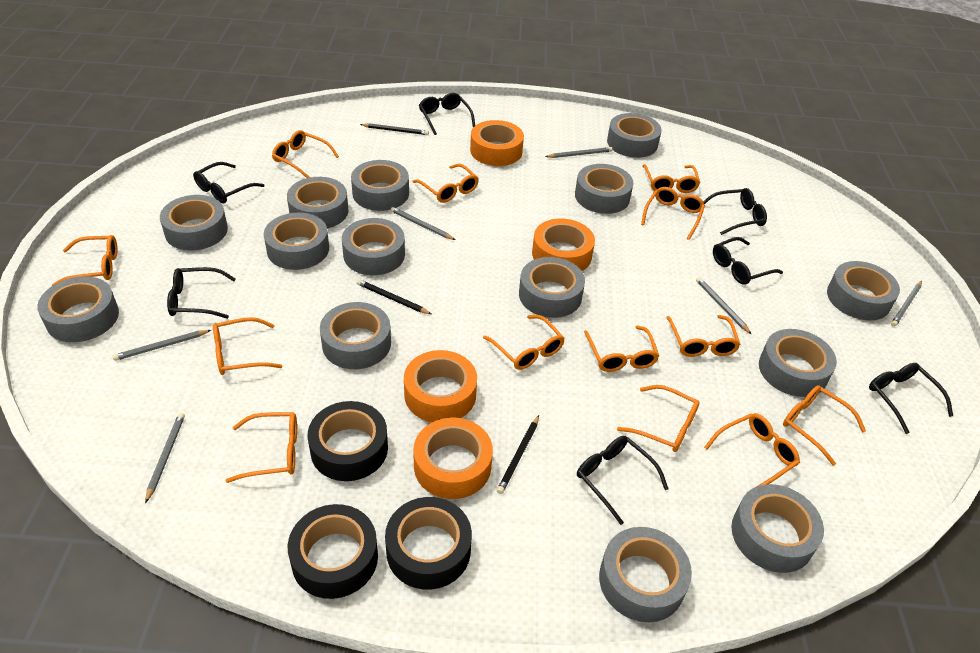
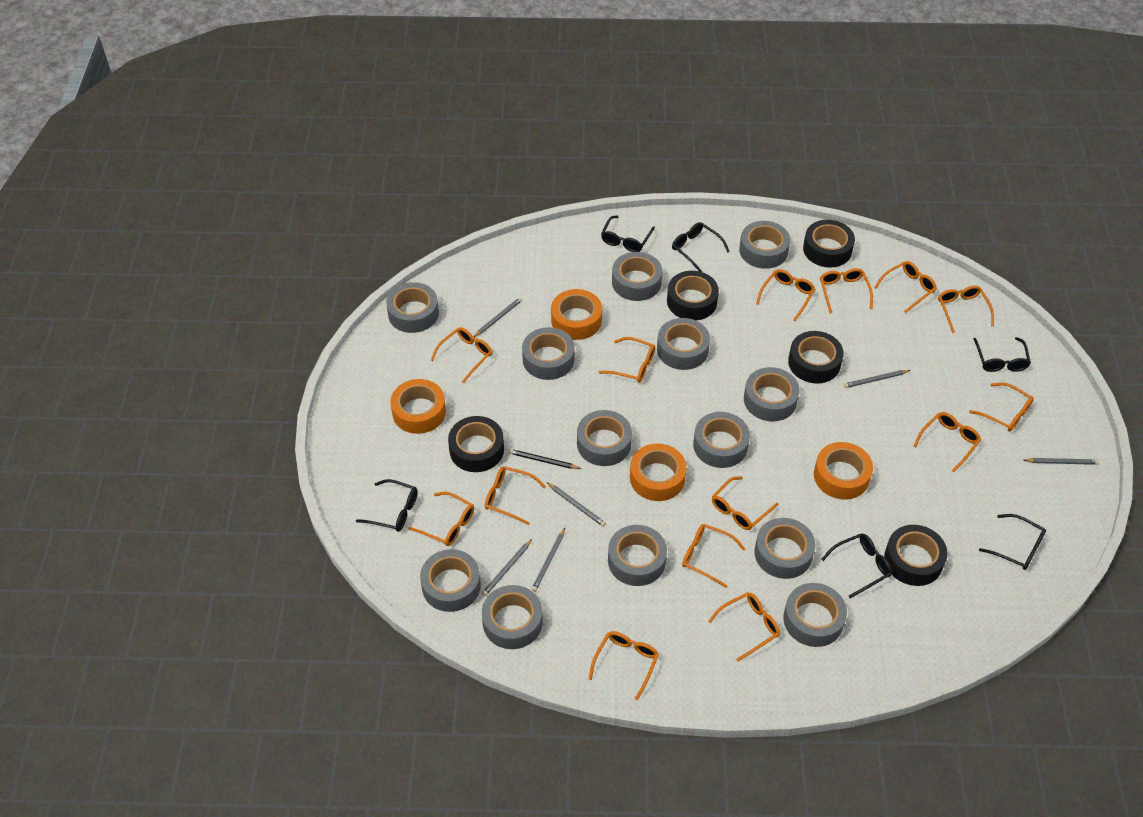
black glasses: 7 -> 6
black pencil: 3 -> 1
black tape: 3 -> 5
grey tape: 14 -> 13
orange glasses: 13 -> 14

